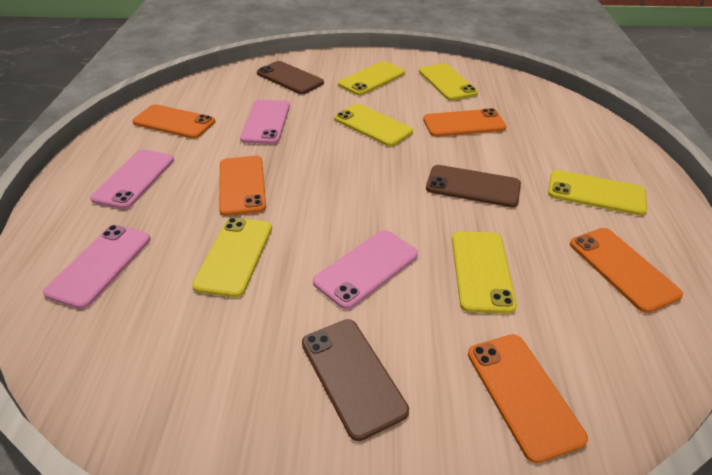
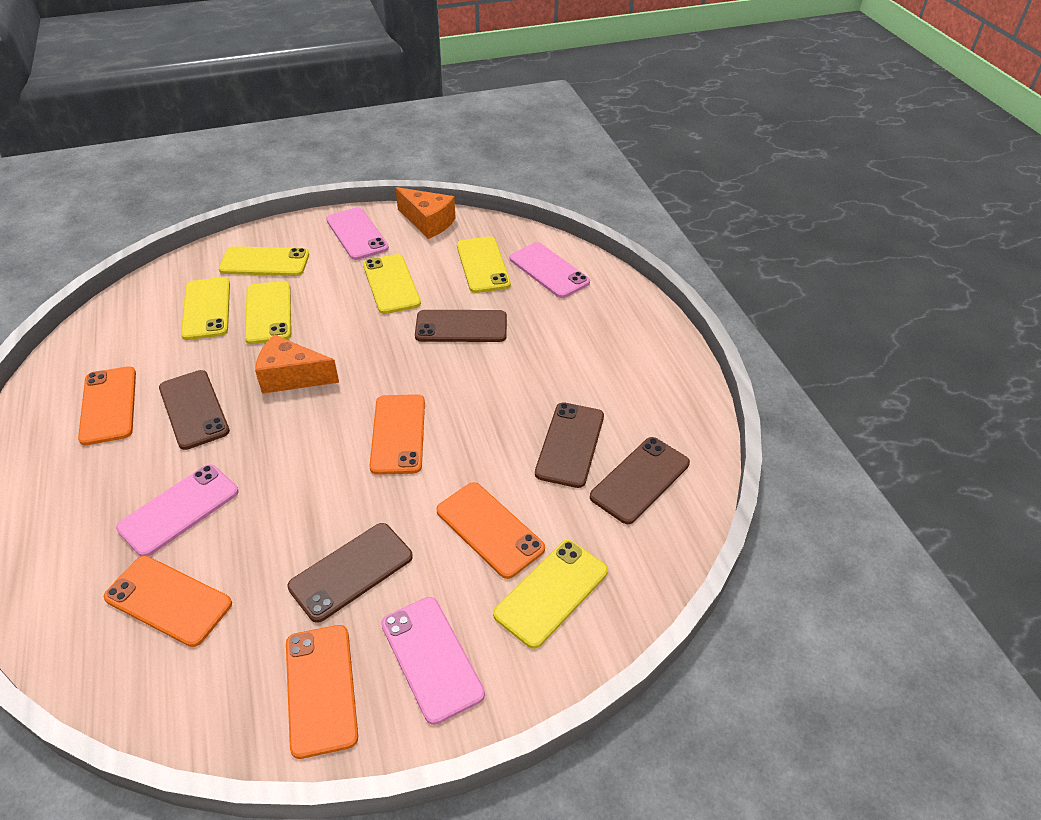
brown phone: 3 -> 5
orange cheese: 0 -> 2

